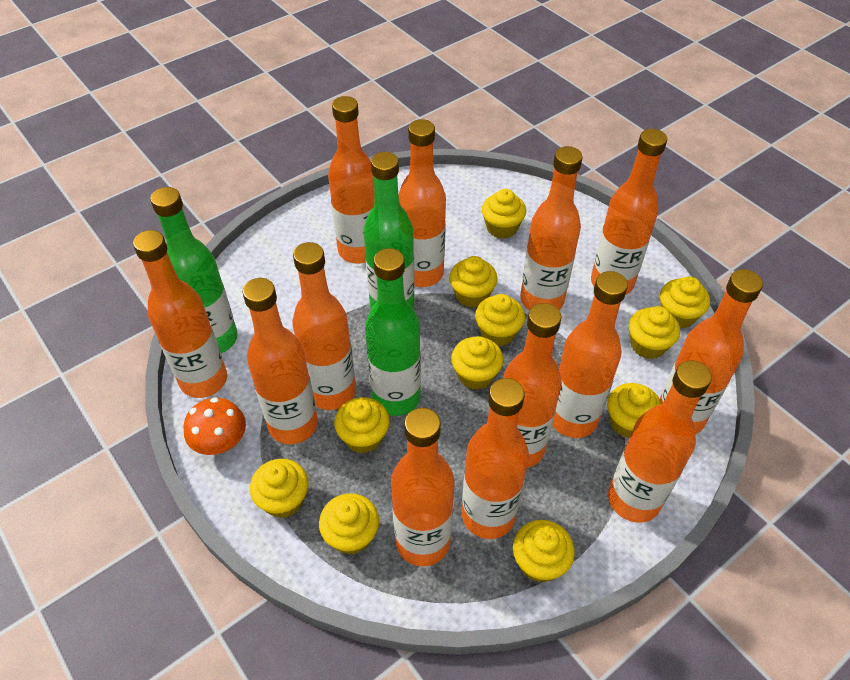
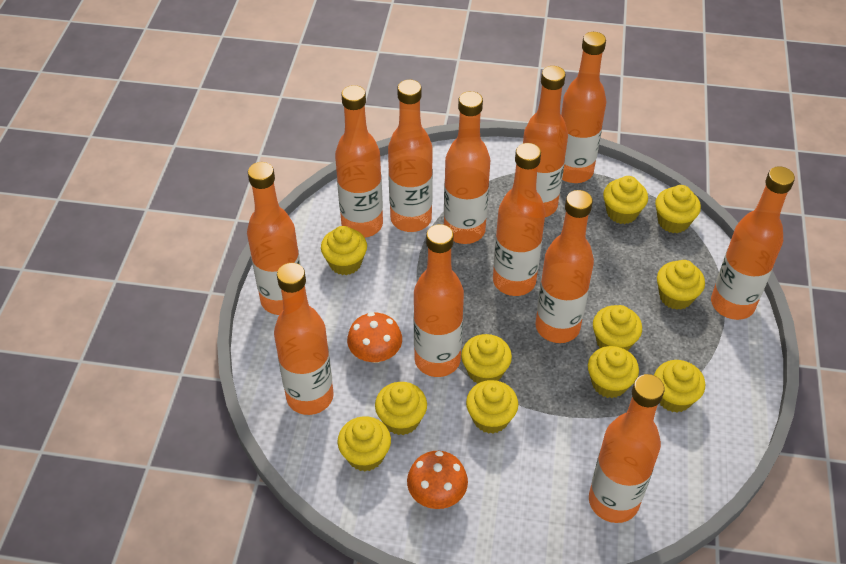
green bottle: 3 -> 0
orange bottle: 13 -> 12
orange mushroom: 1 -> 2

